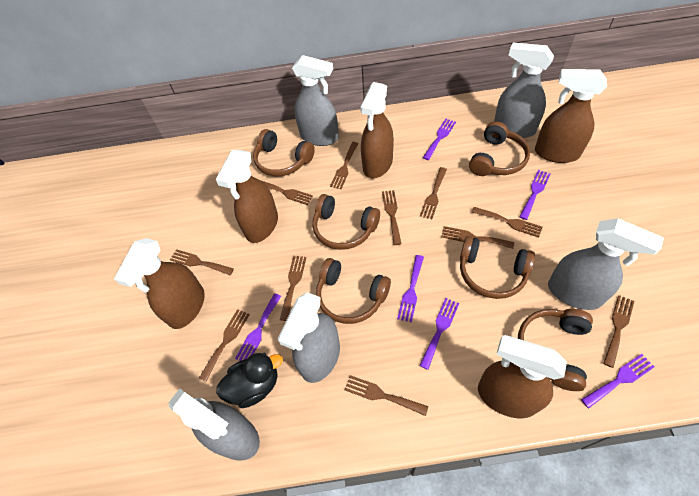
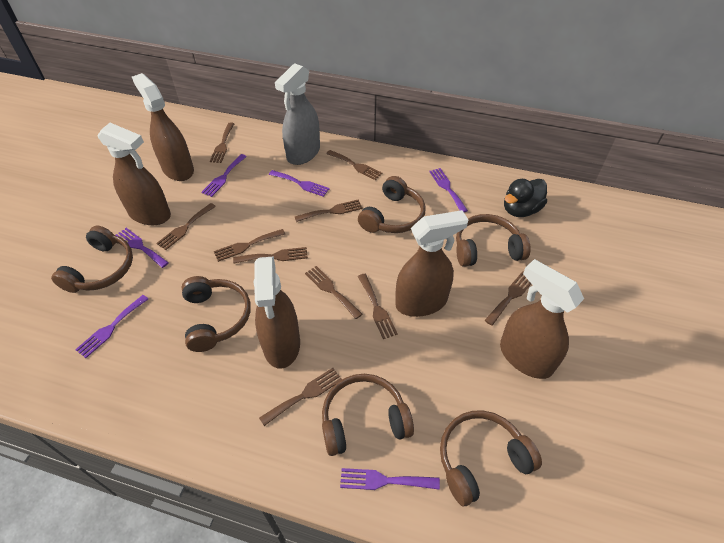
brown fork: 11 -> 10
grey spray bottle: 5 -> 1

